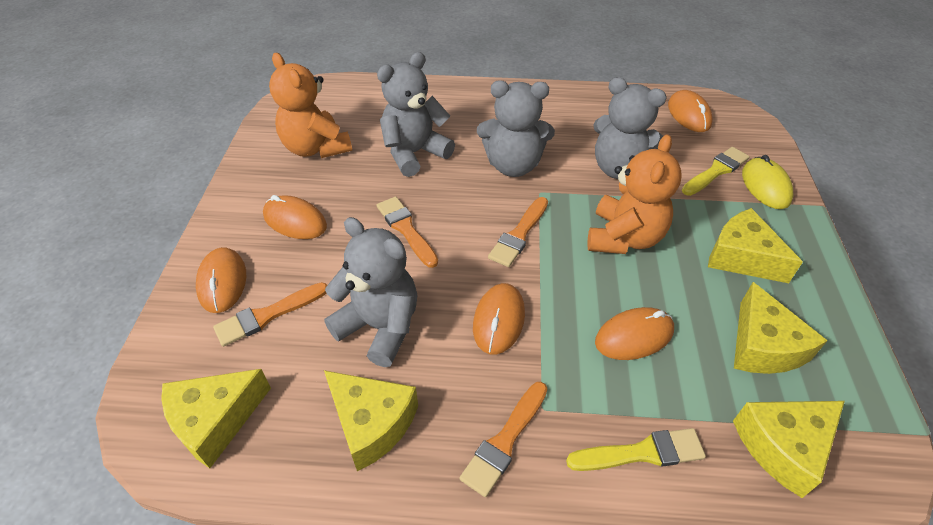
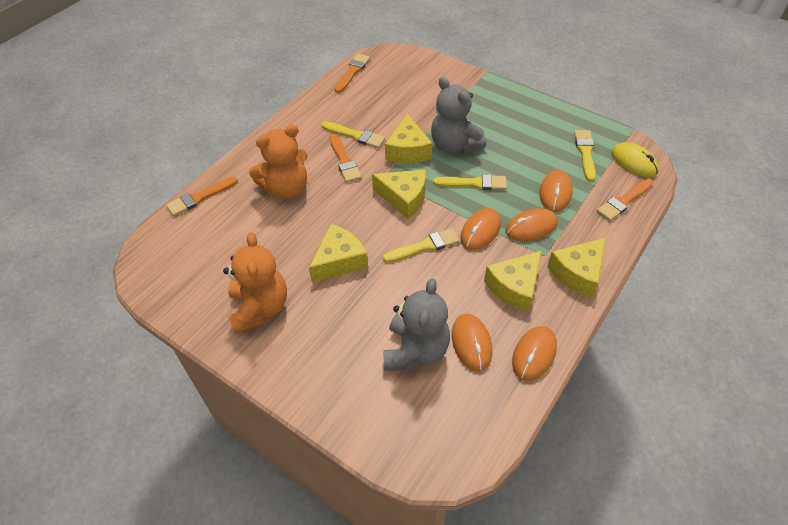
grey teddy bear: 4 -> 2
yellow brush: 2 -> 4

